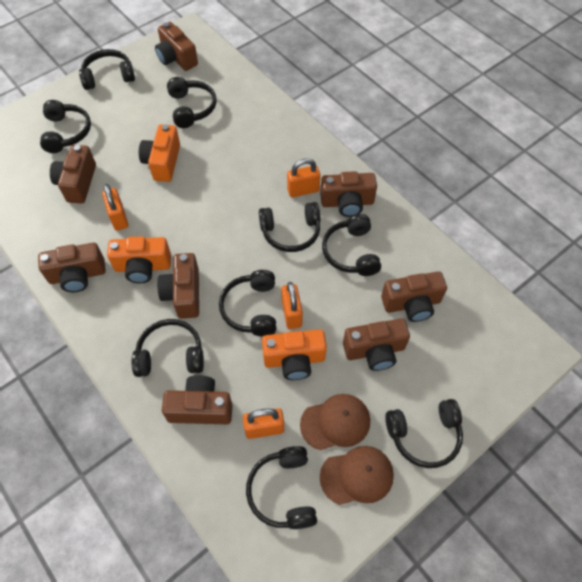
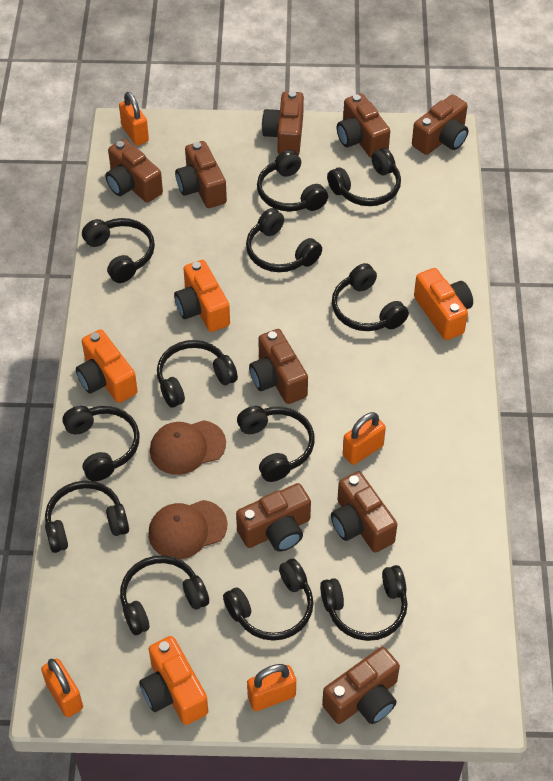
black headphones: 9 -> 12
brown camera: 8 -> 9
orange camera: 3 -> 4

